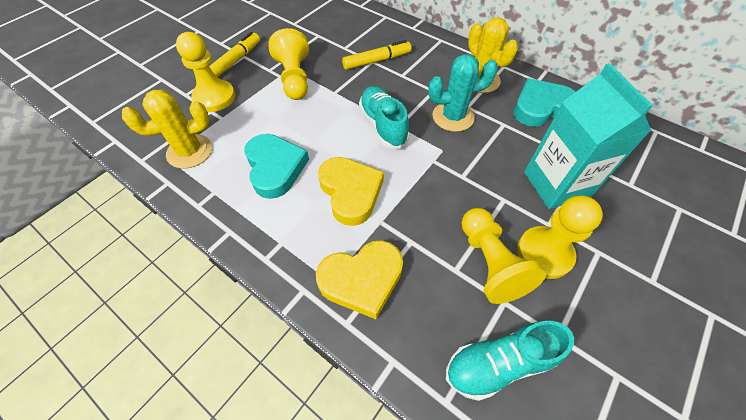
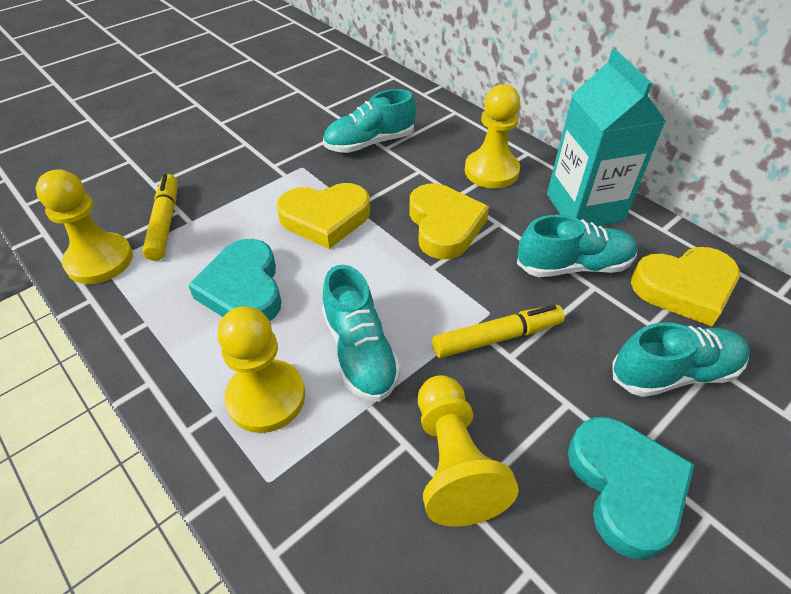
turquoise cactus: 1 -> 0
turquoise shoe: 2 -> 4
yellow cactus: 2 -> 0
yellow heart: 2 -> 3

